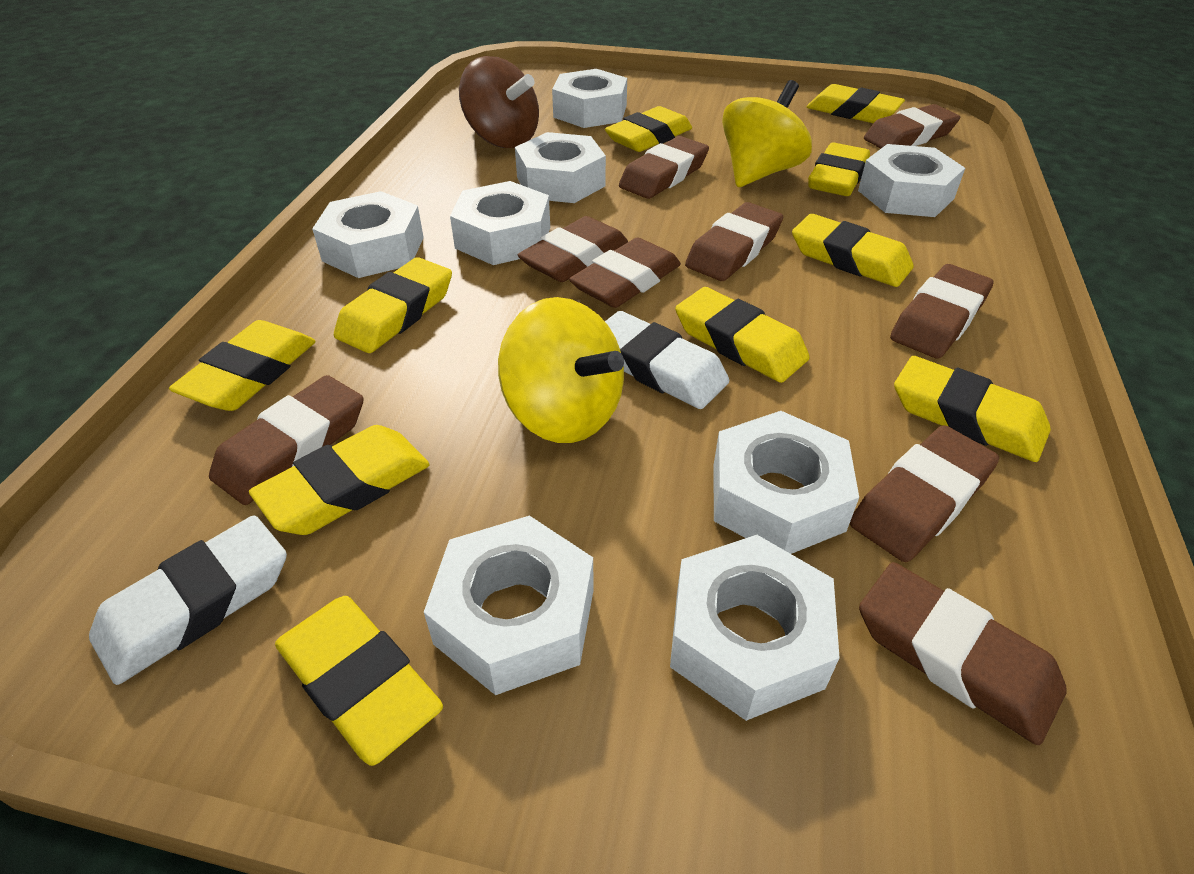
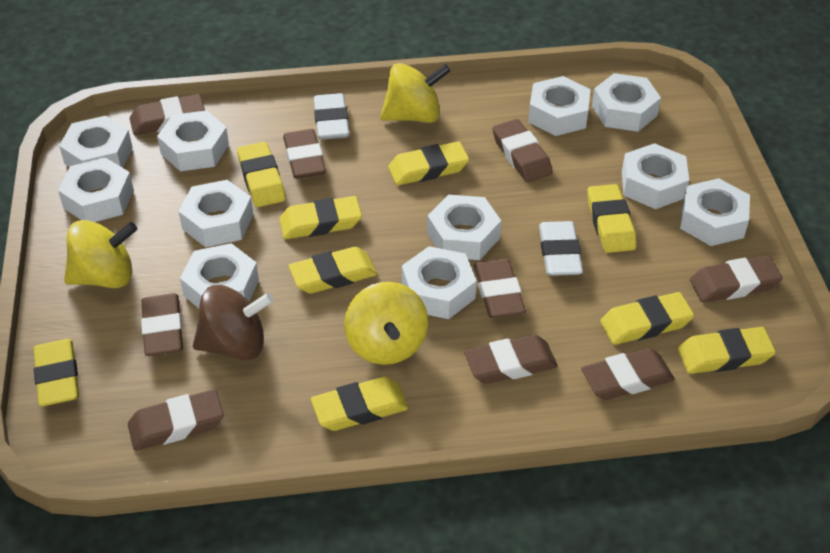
white nut: 8 -> 11
yellow eraser: 10 -> 9
yellow spinning top: 2 -> 3

